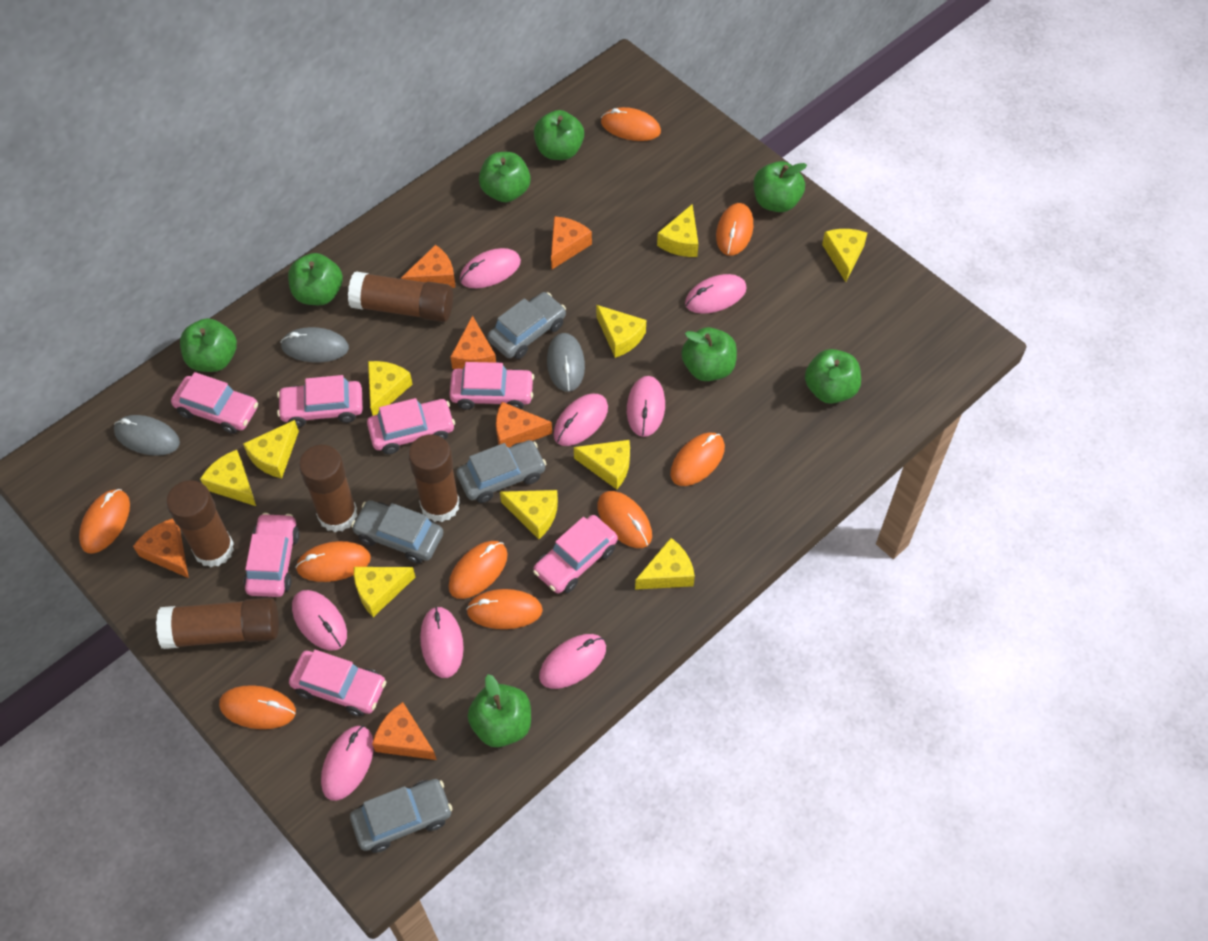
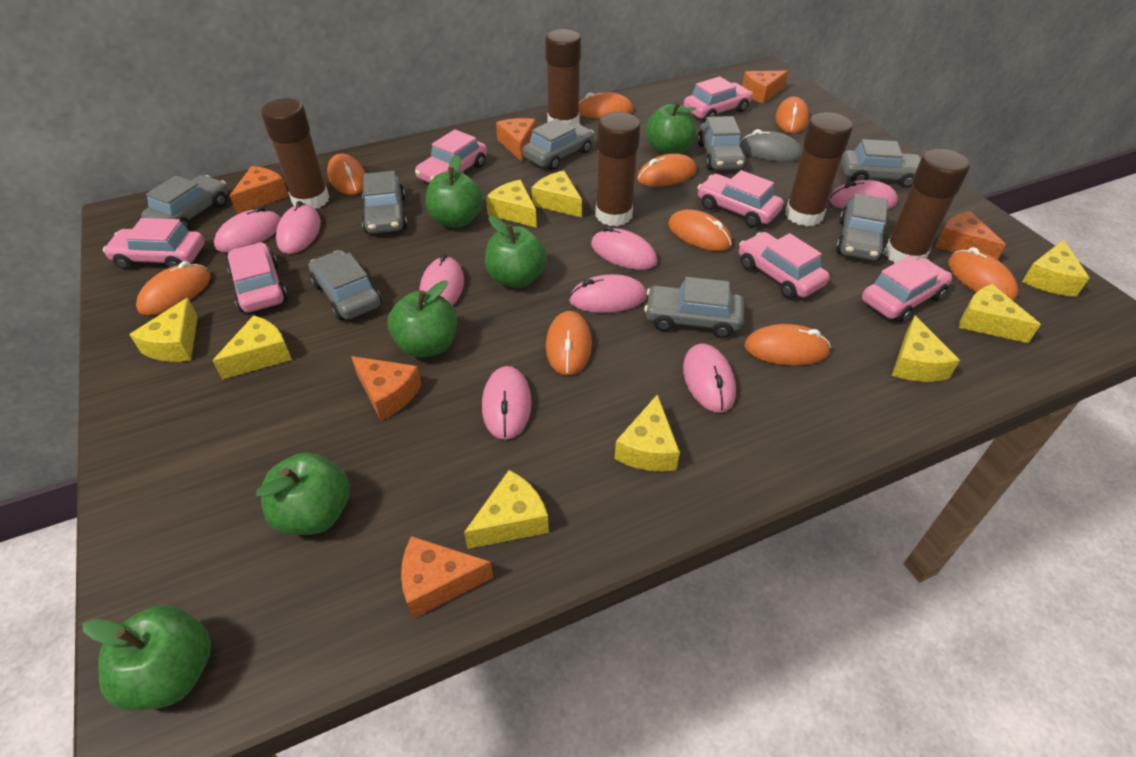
green apple: 8 -> 6
grey car: 4 -> 8
grey mouse: 3 -> 1
yellow cheese: 10 -> 9

